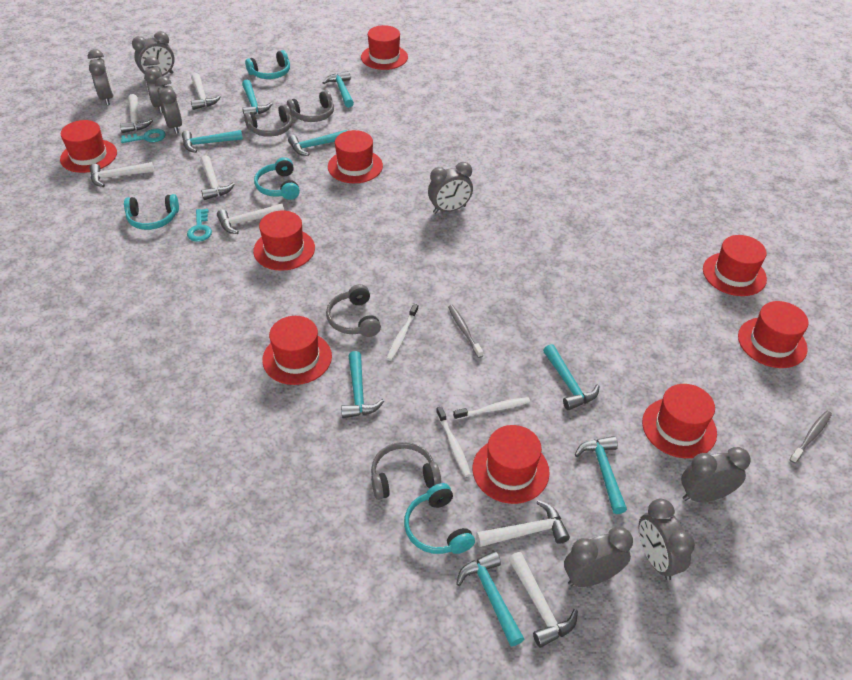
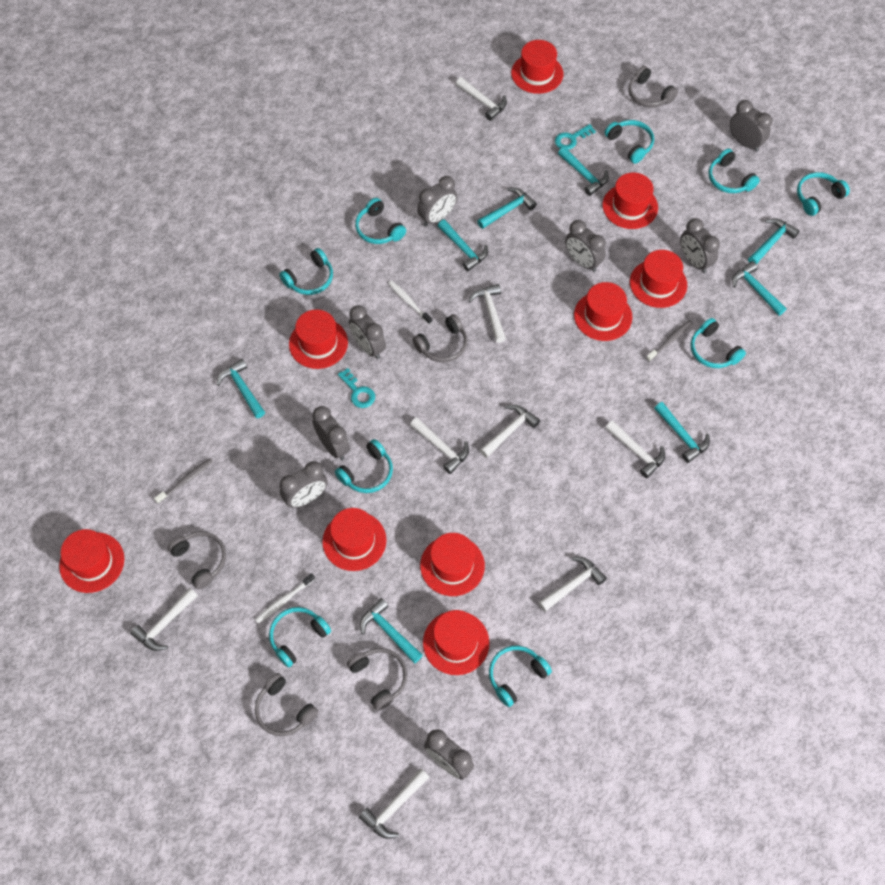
grey headphones: 4 -> 5
turquoise headphones: 4 -> 9
white hammer: 7 -> 8
white toothbrush: 3 -> 2

